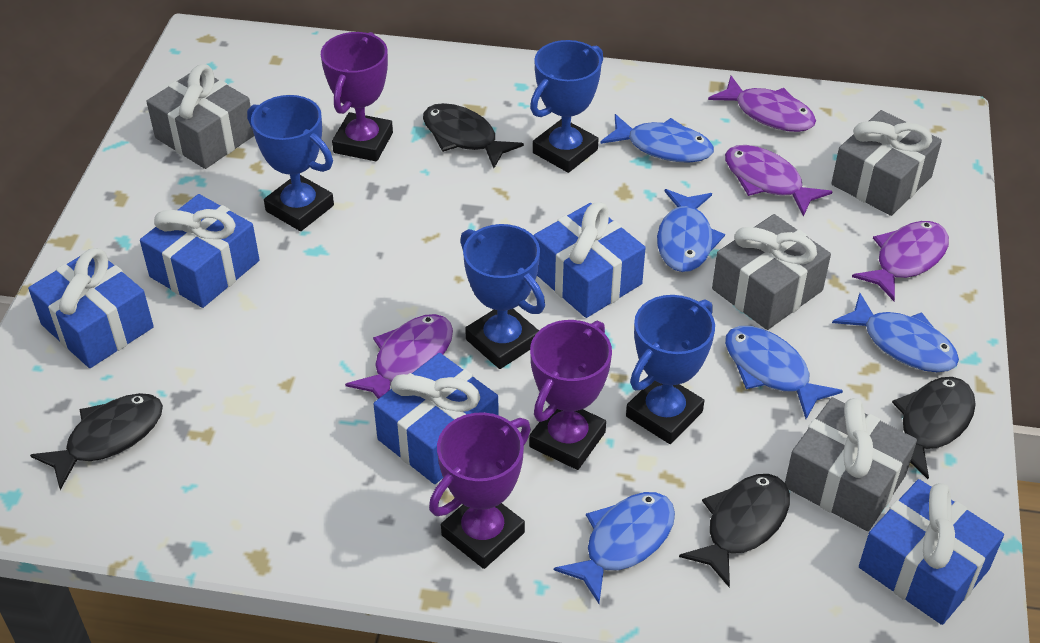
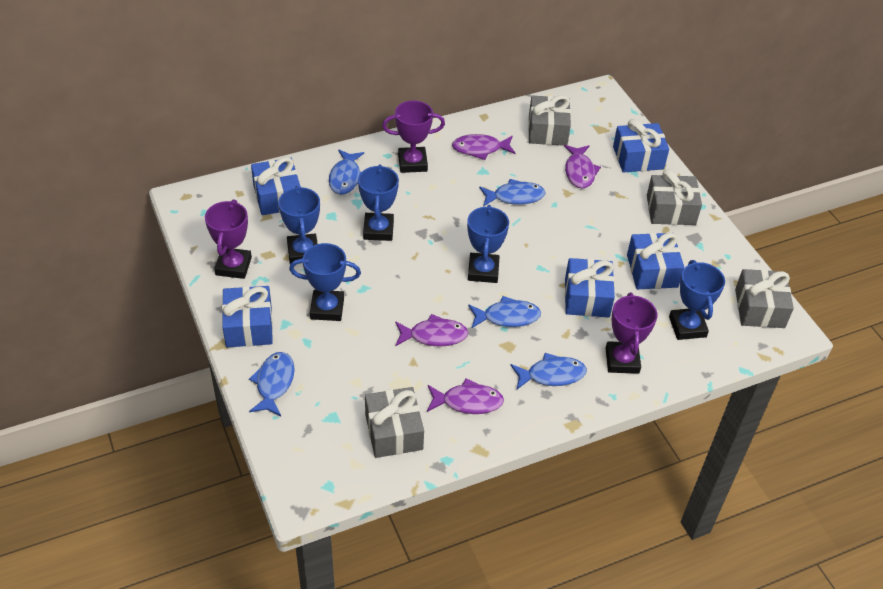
black fish: 4 -> 0
blue trophy: 4 -> 5

